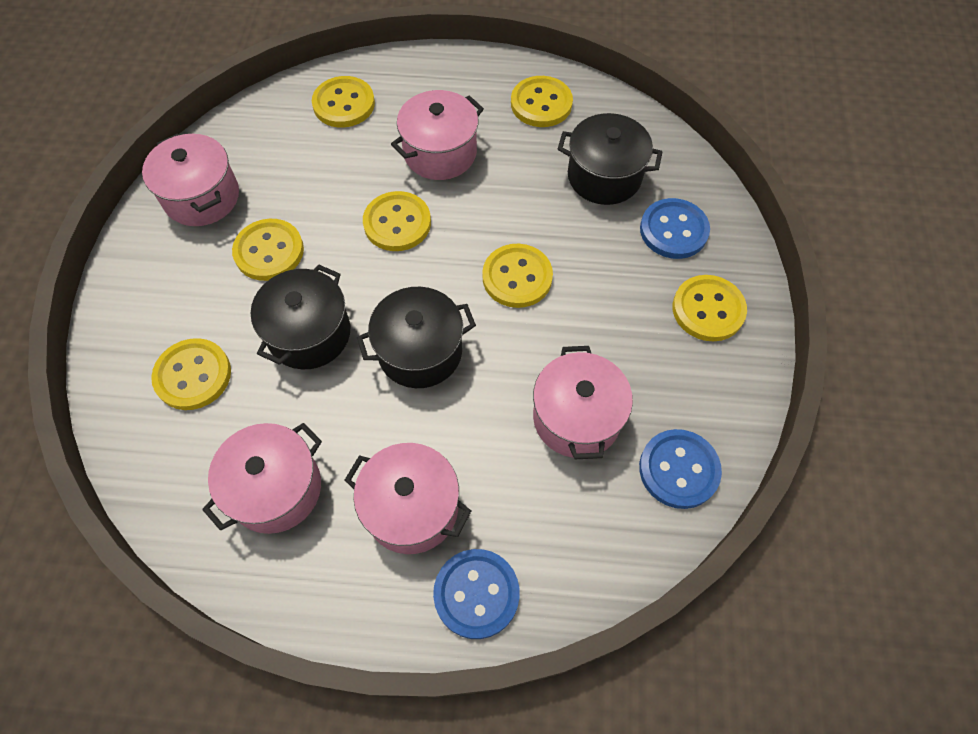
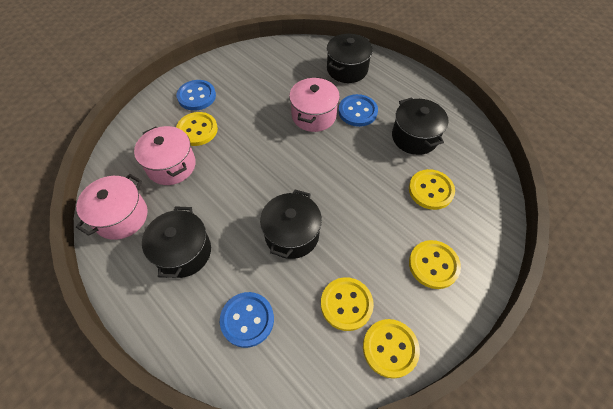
black pot: 3 -> 4
pink pot: 5 -> 3
yellow button: 7 -> 5

